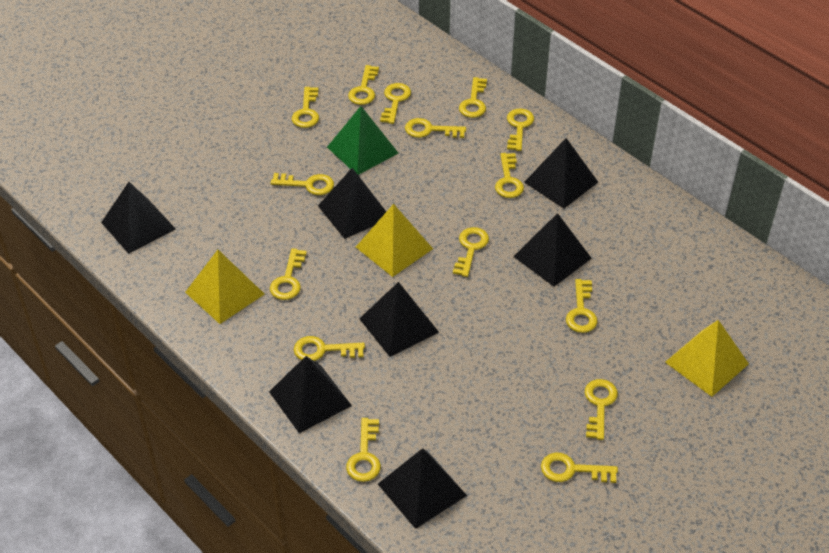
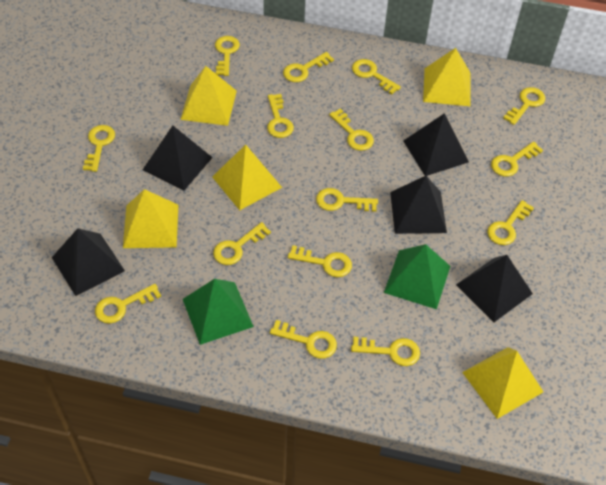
black pyramid: 7 -> 5
green pyramid: 1 -> 2
yellow pyramid: 3 -> 5

